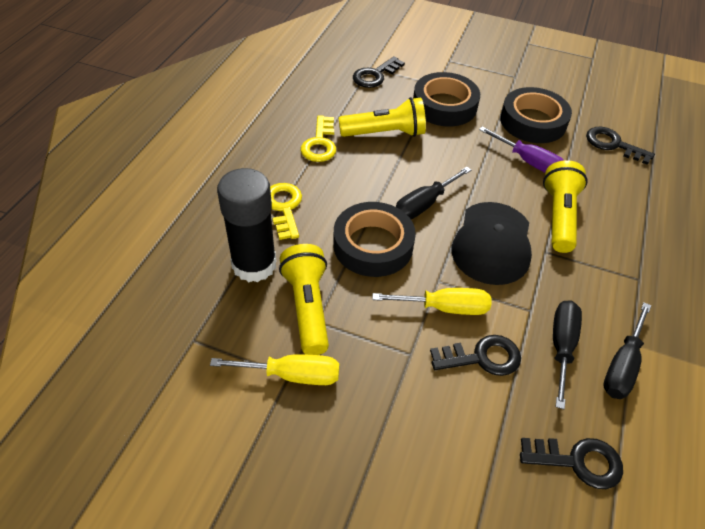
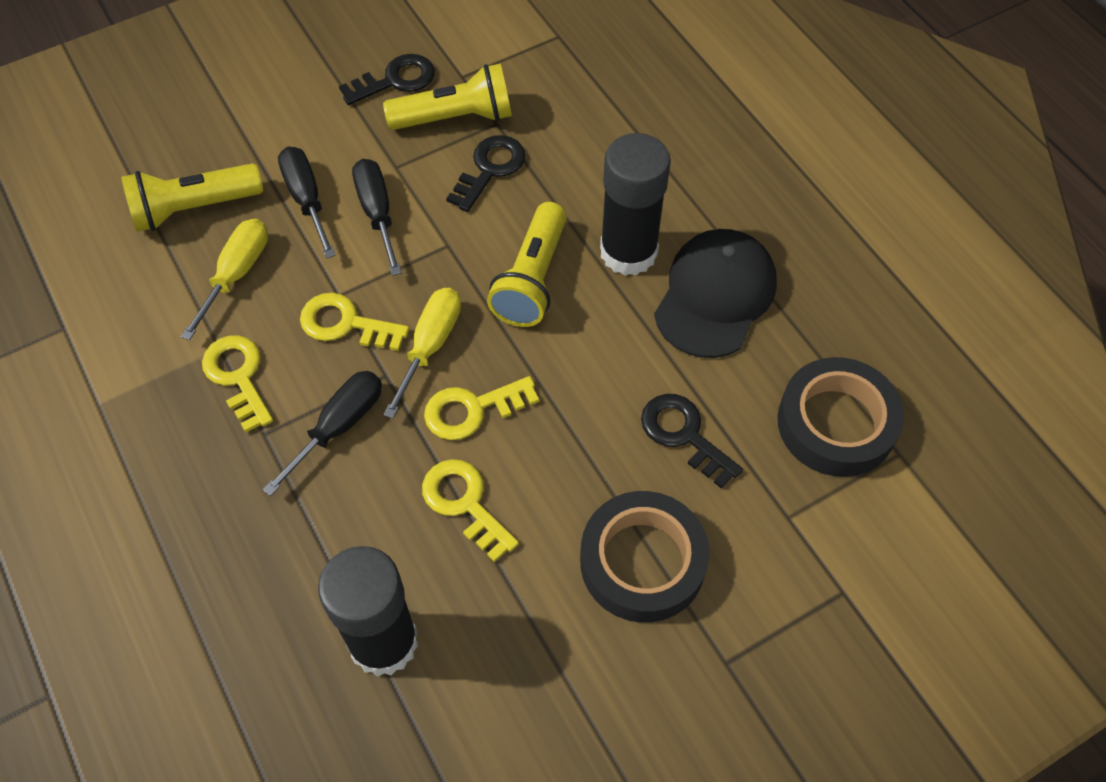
black glue stick: 1 -> 2
black key: 4 -> 3
black tape: 3 -> 2
purple screwdriver: 1 -> 0
yellow key: 2 -> 4

